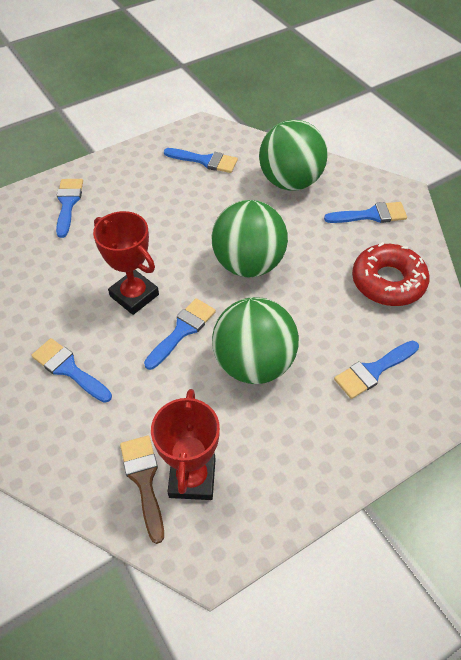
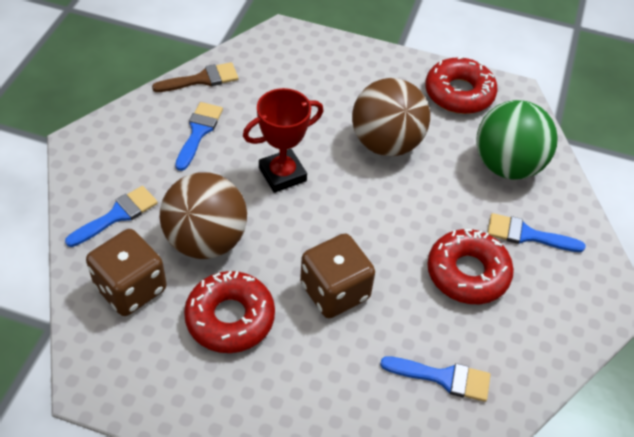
blue brush: 6 -> 4
brown ball: 0 -> 2
brown dice: 0 -> 2
green ball: 3 -> 1
red donut: 1 -> 3
red trophy: 2 -> 1

